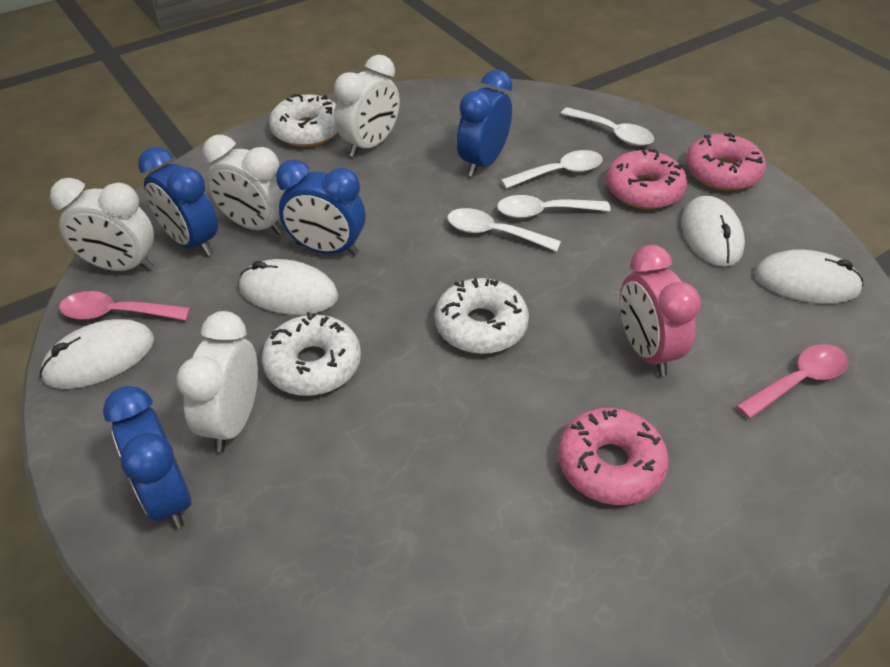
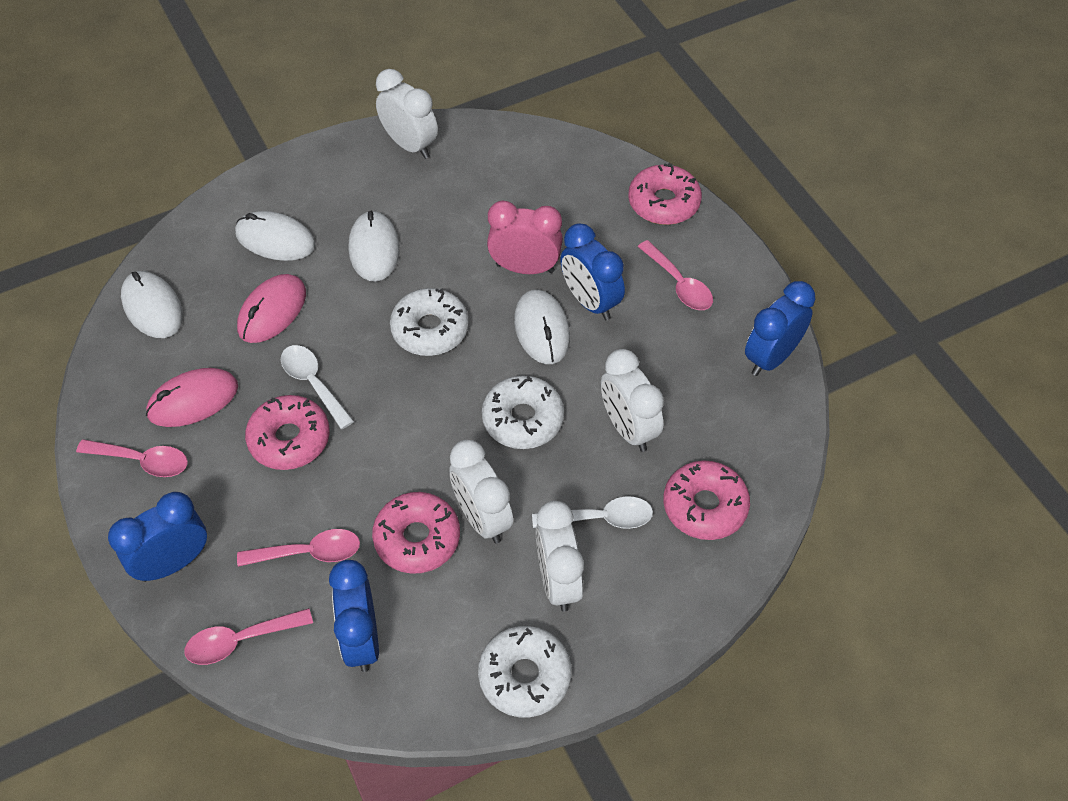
pink donut: 3 -> 4
pink mouse: 0 -> 2
pink spoon: 2 -> 4
white spoon: 4 -> 2

